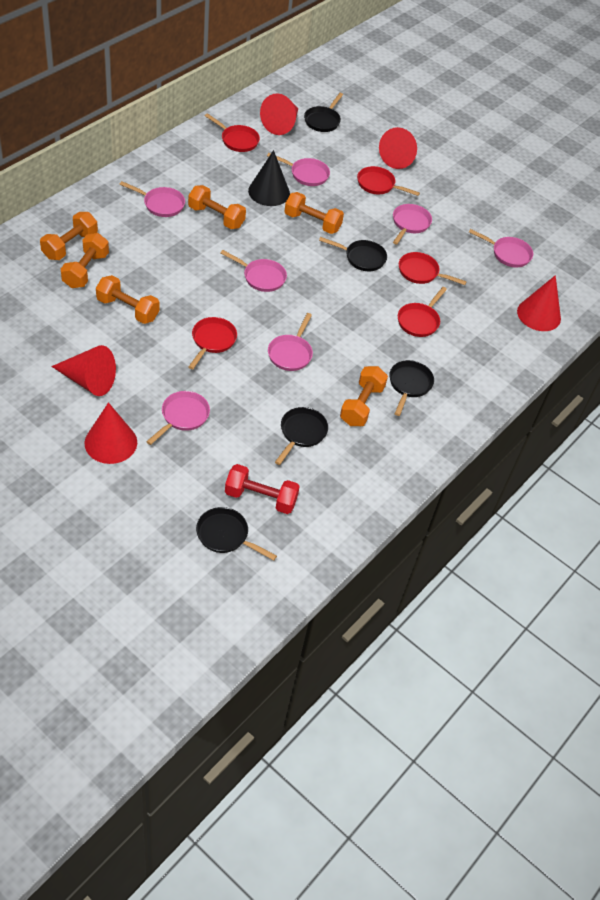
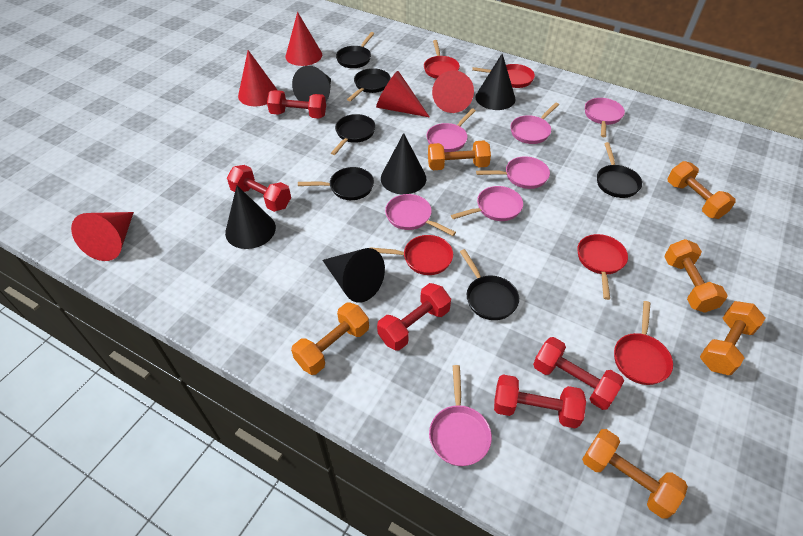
black cone: 1 -> 5
black pan: 5 -> 6
red dumbbell: 1 -> 5

